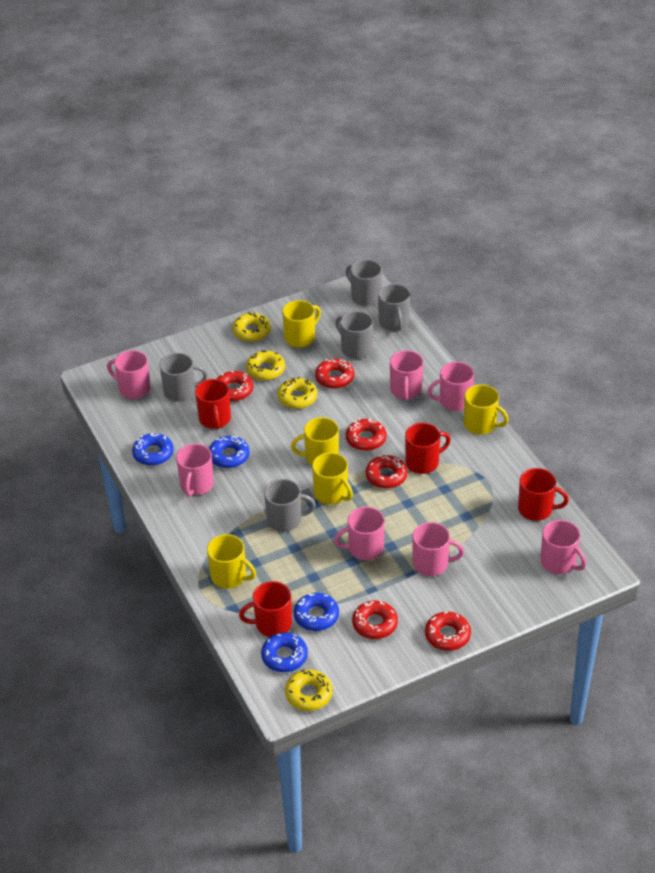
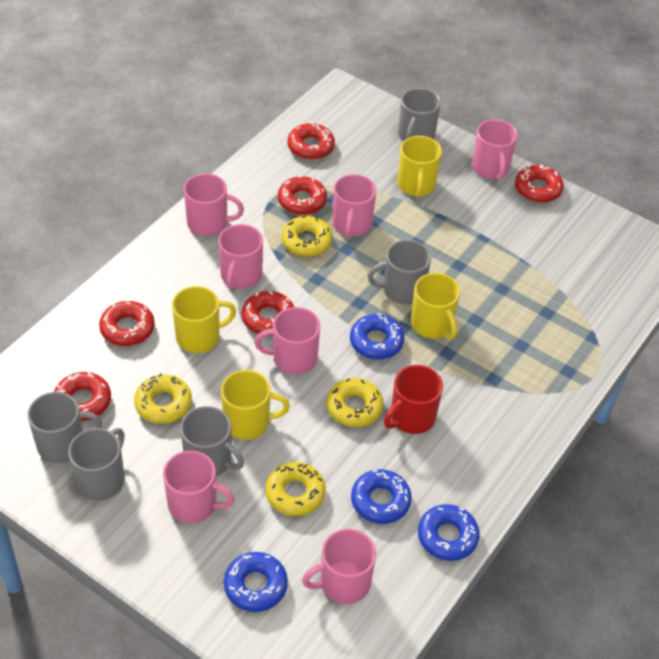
red mug: 4 -> 1
yellow mug: 5 -> 4

